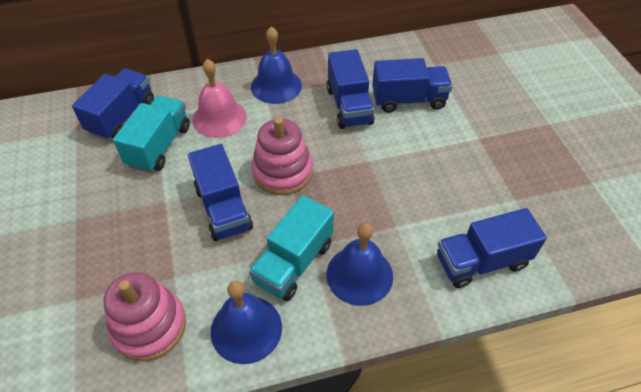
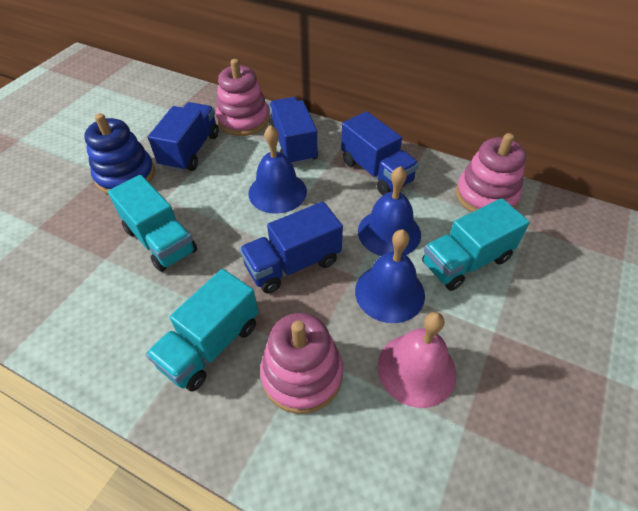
blue stacking toy: 0 -> 1
blue truck: 5 -> 4
pink stacking toy: 2 -> 3
turquoise truck: 2 -> 3

